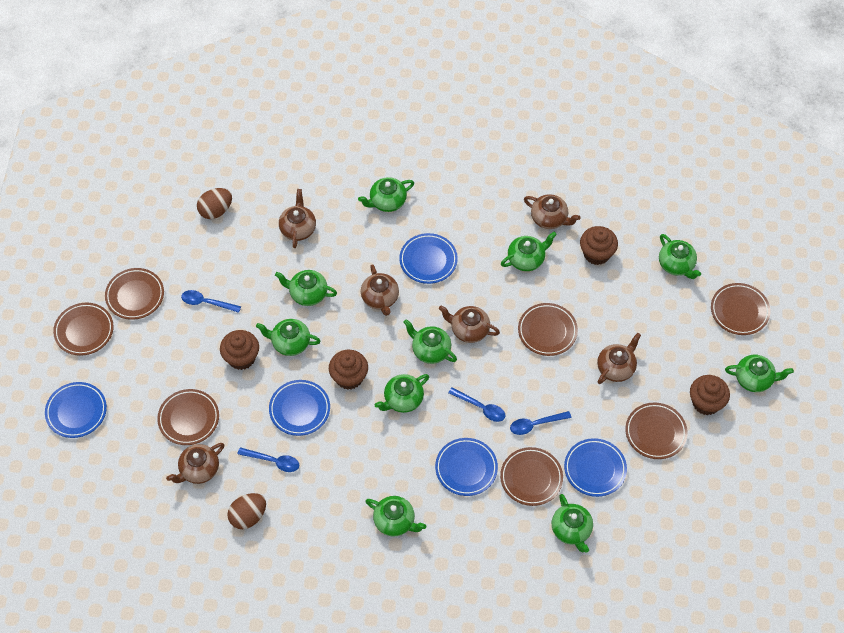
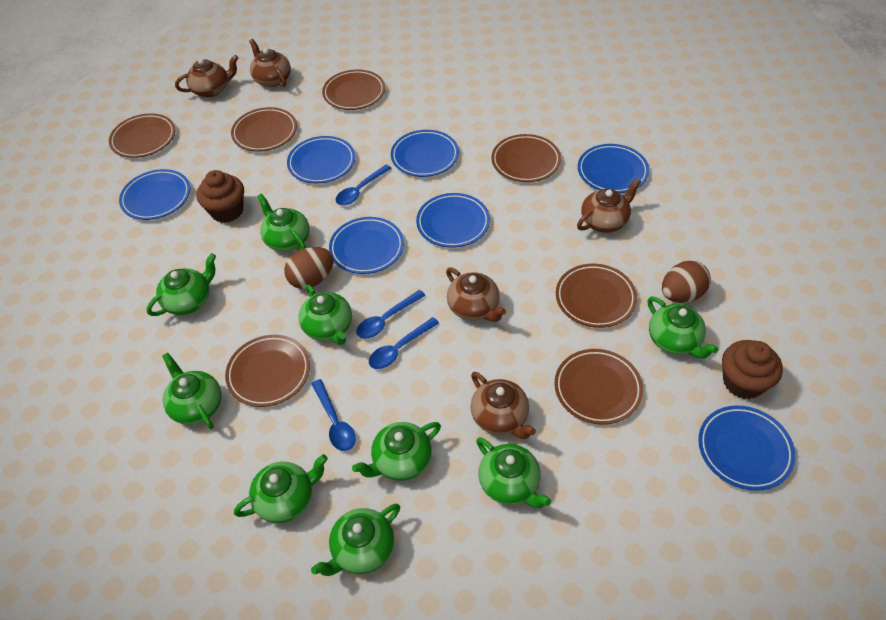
blue plate: 5 -> 7
brown cupcake: 4 -> 2
brown teapot: 6 -> 5
green teapot: 10 -> 9

